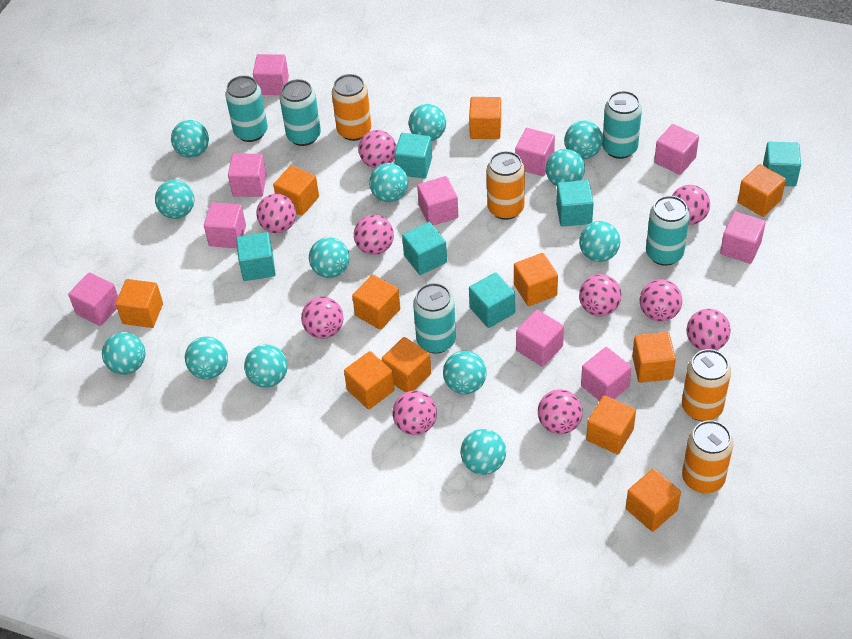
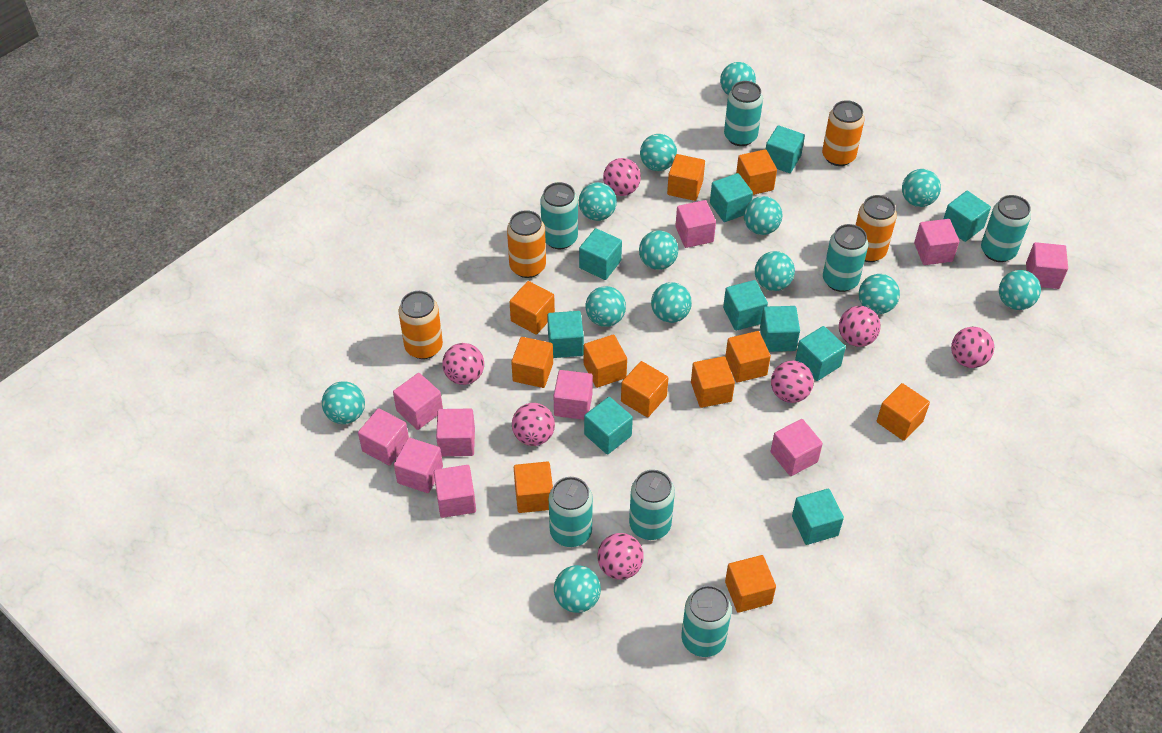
pink ball: 10 -> 7
turquoise can: 5 -> 7
turquoise cube: 6 -> 10

